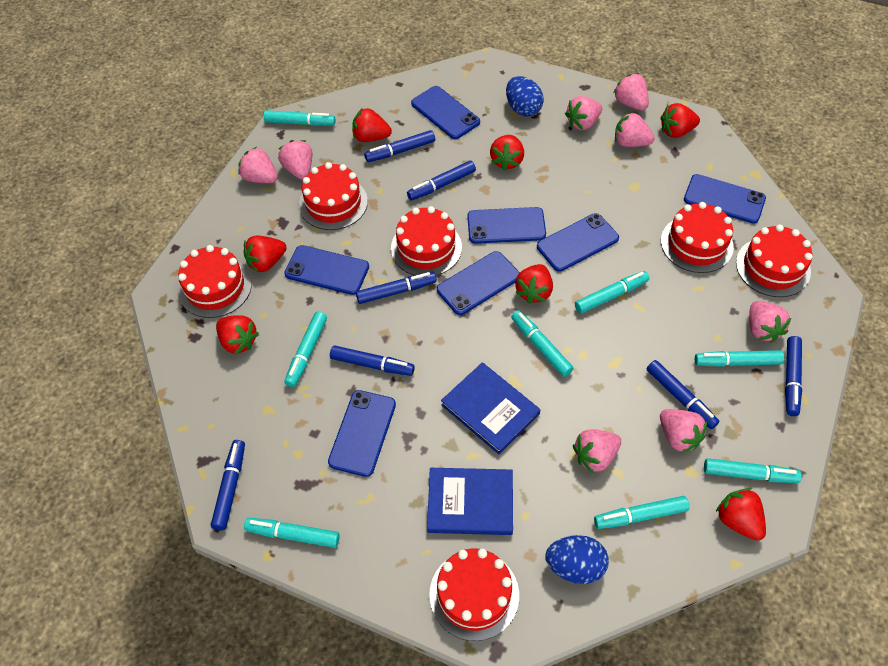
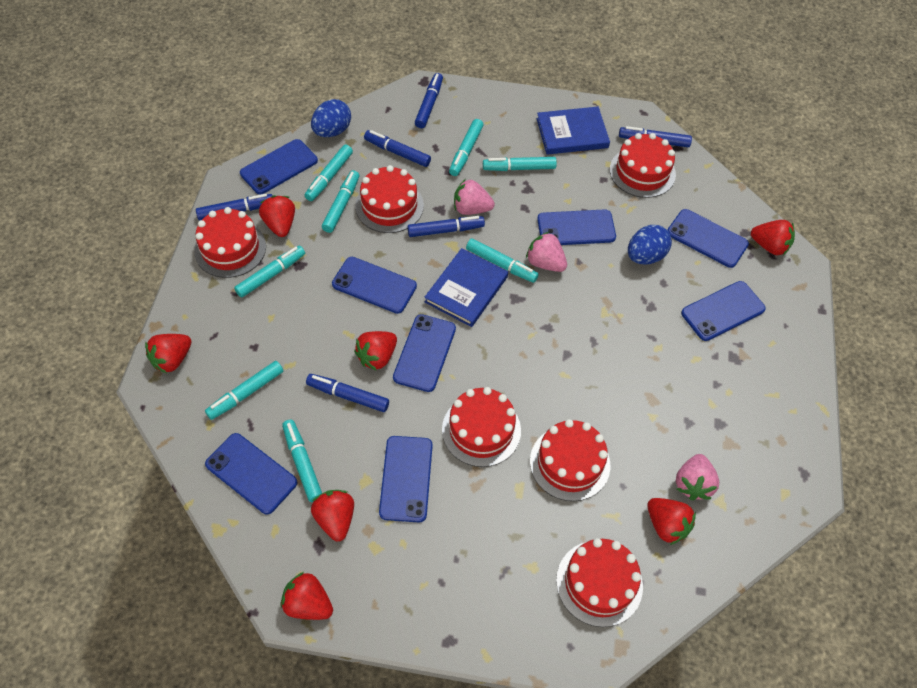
blue marker: 7 -> 6
blue phone: 7 -> 8
pink strawberry: 8 -> 3

